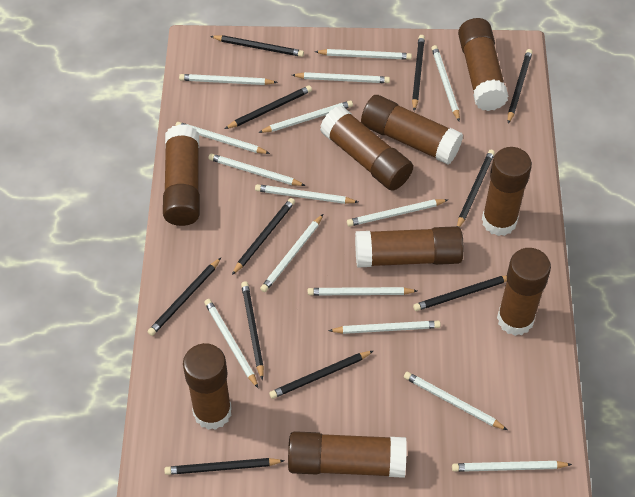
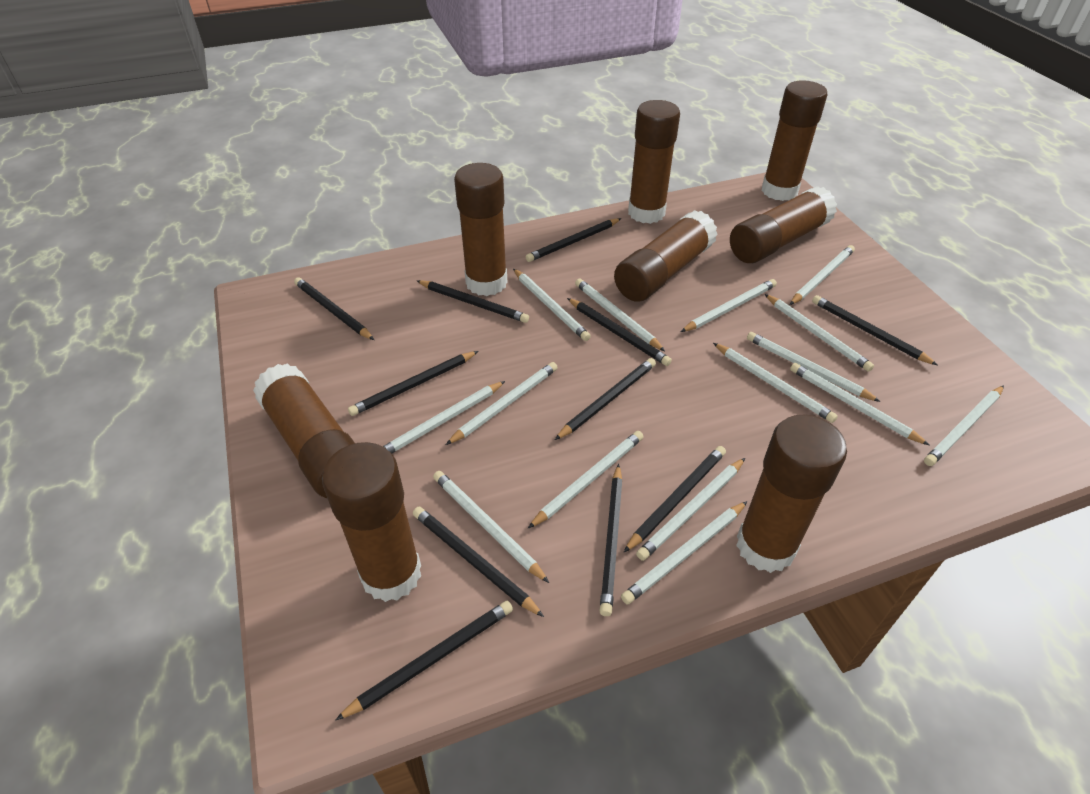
brown glue stick: 9 -> 8

